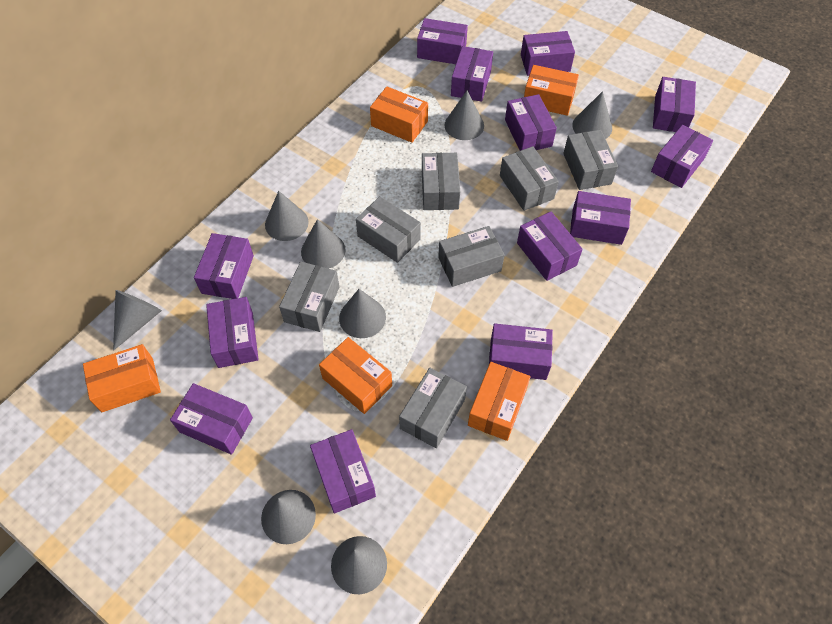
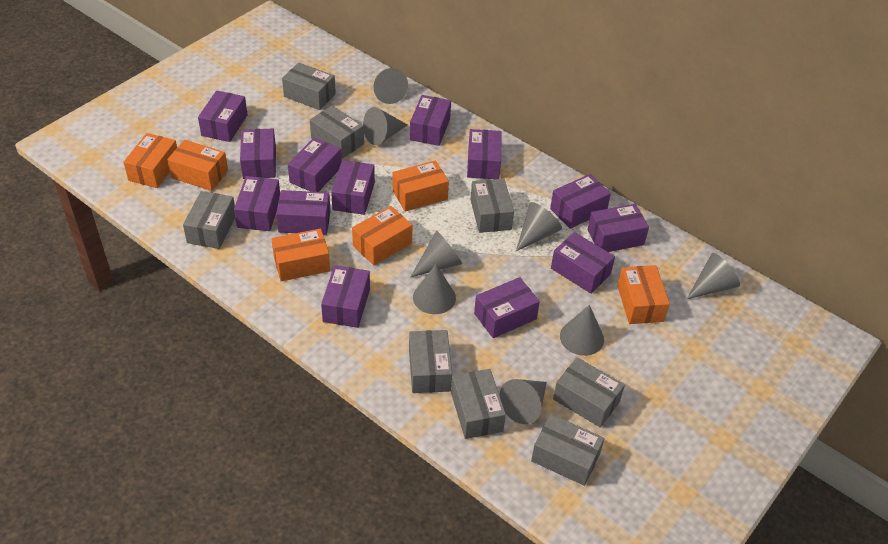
grey box: 7 -> 8
orange box: 5 -> 6

